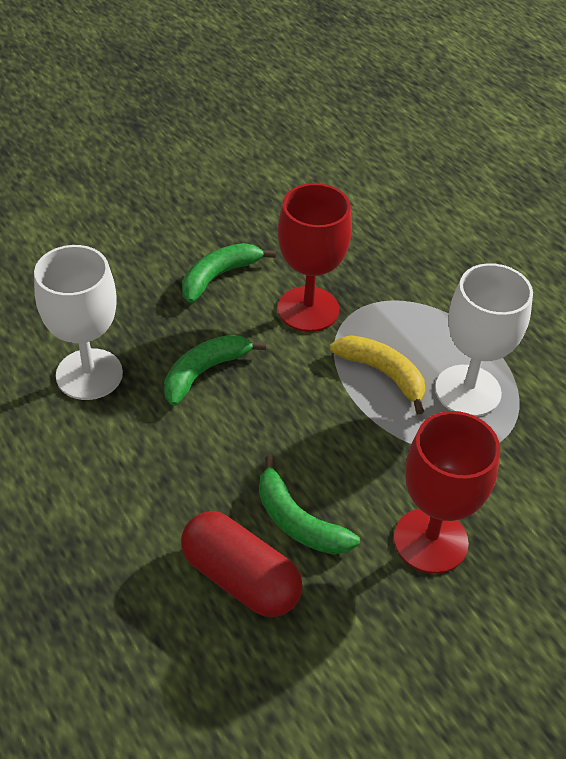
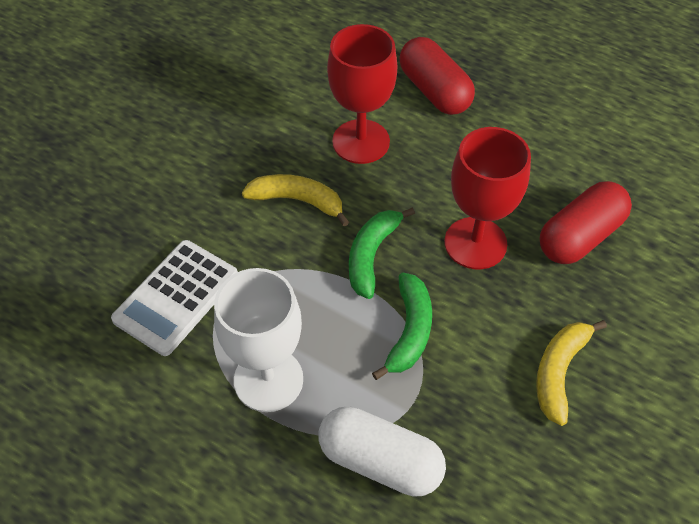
green banana: 3 -> 2
red capsule: 1 -> 2
white calculator: 0 -> 1
white capsule: 0 -> 1
white goblet: 2 -> 1
yellow banana: 1 -> 2

